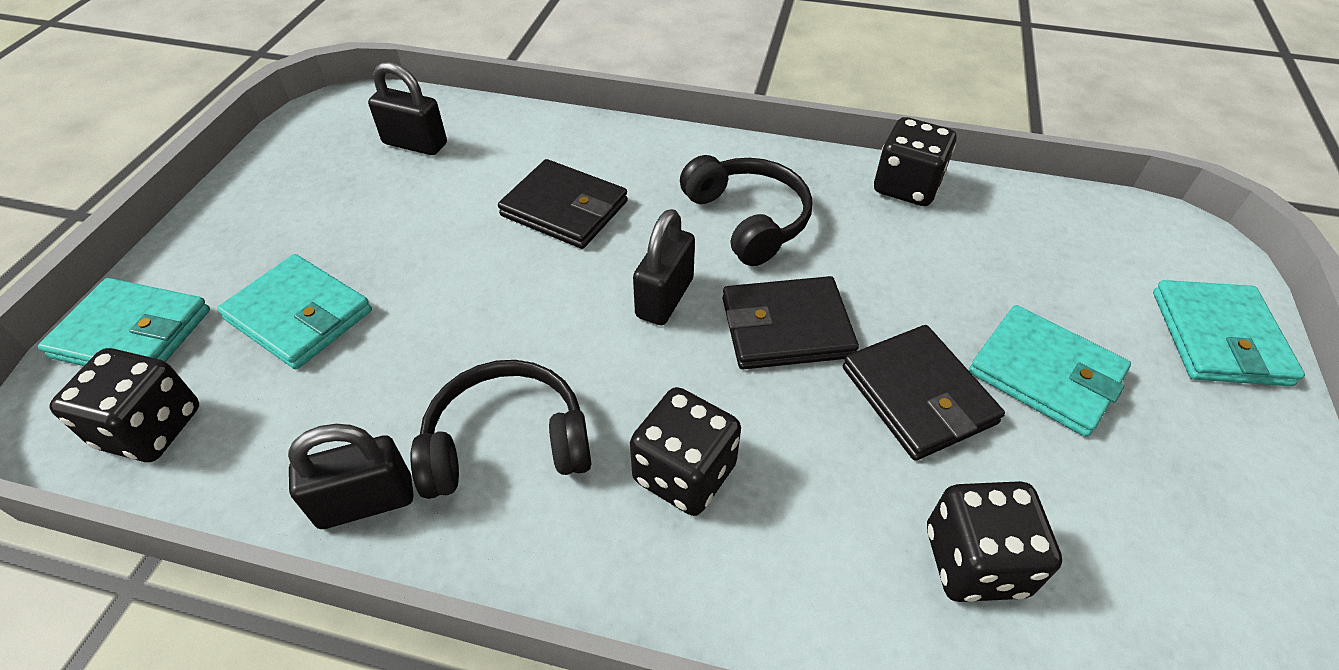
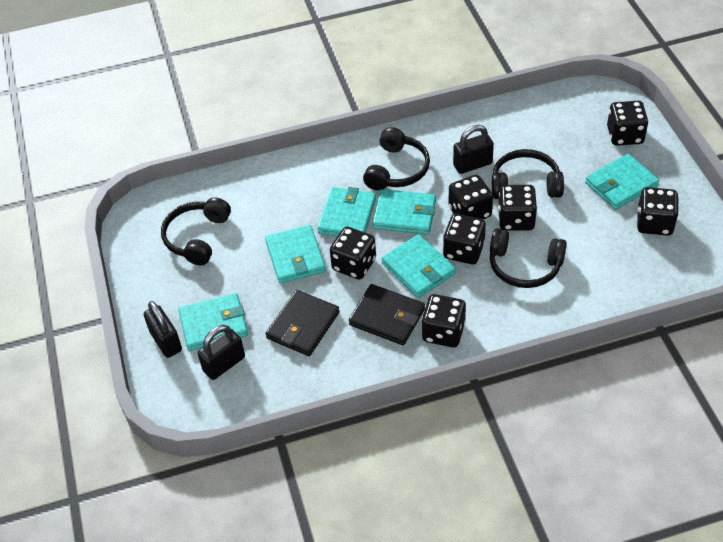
black dice: 4 -> 7
black headphones: 2 -> 4
black wallet: 3 -> 2
turquoise wallet: 4 -> 6

